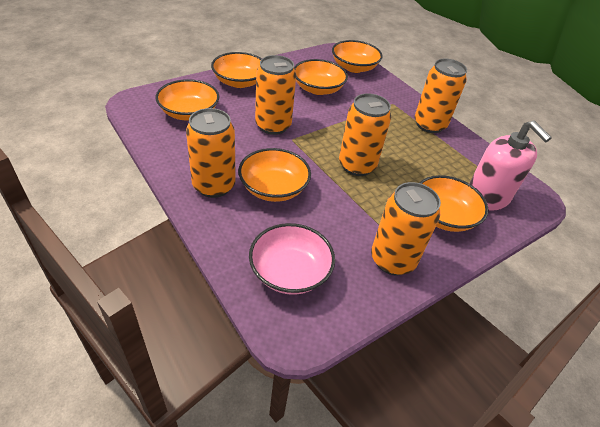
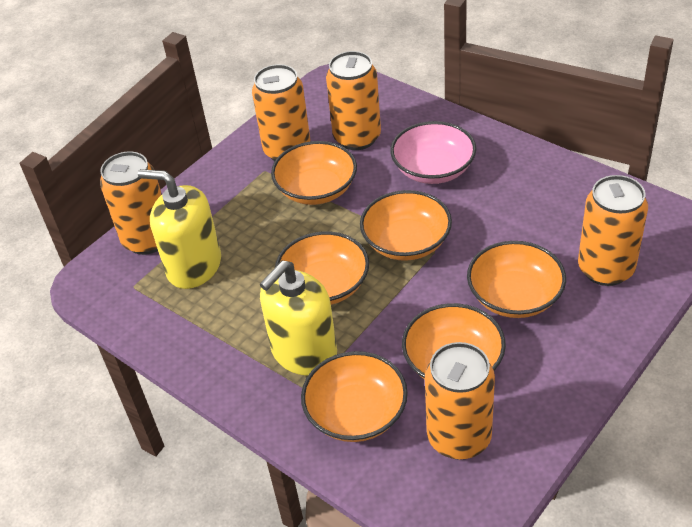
pink soap dispenser: 1 -> 0
yellow soap dispenser: 0 -> 2

